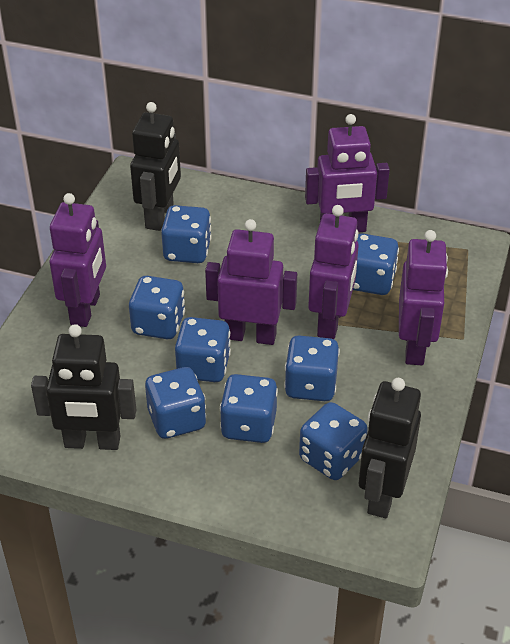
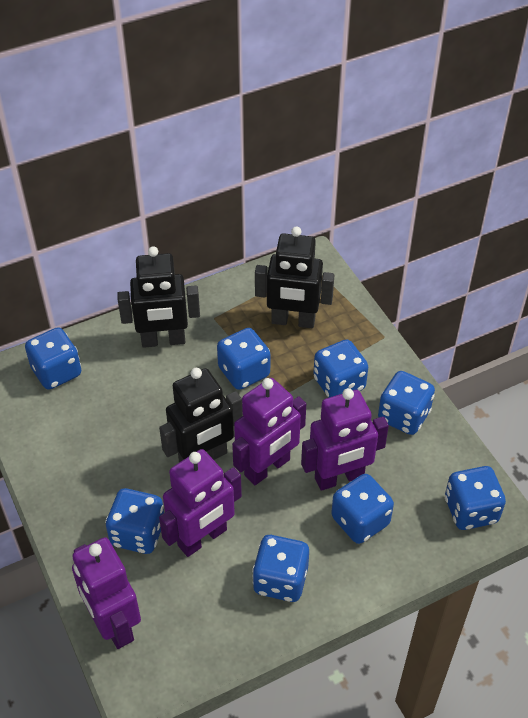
purple robot: 5 -> 4

